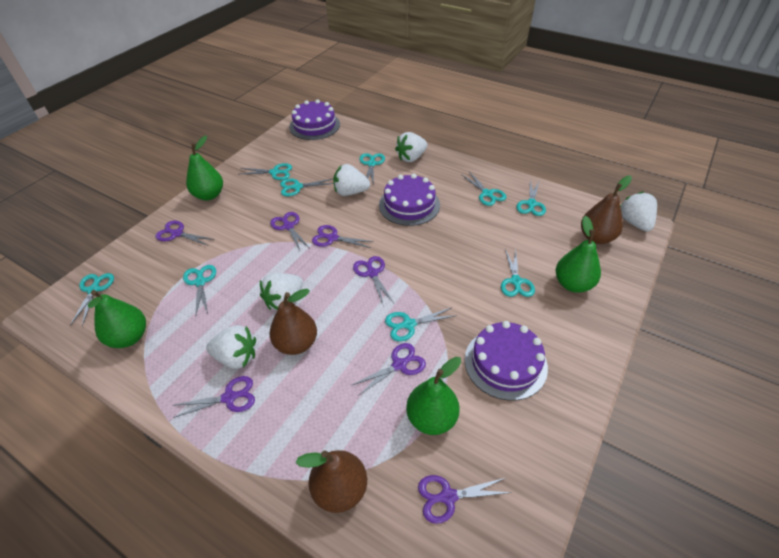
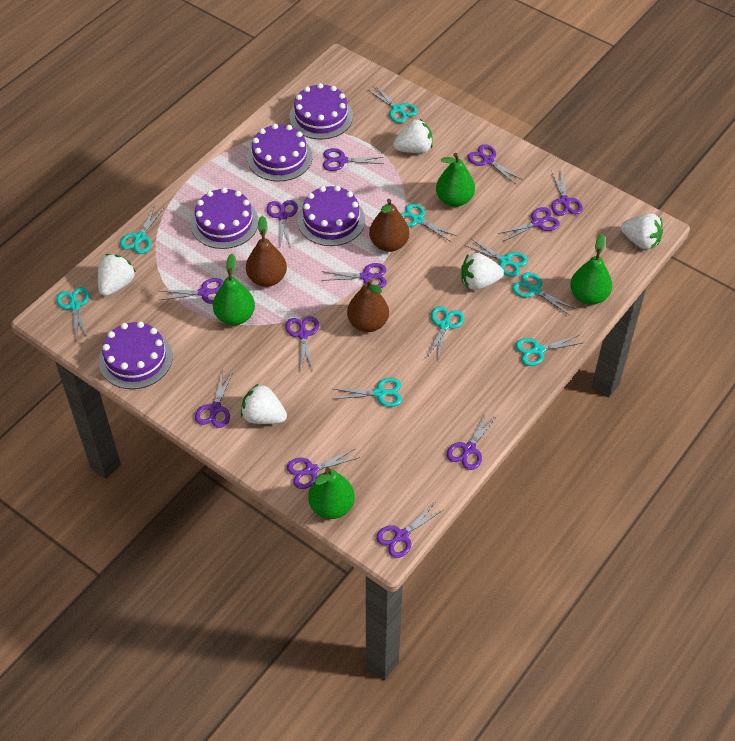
purple cake: 3 -> 5
purple scissors: 7 -> 12

